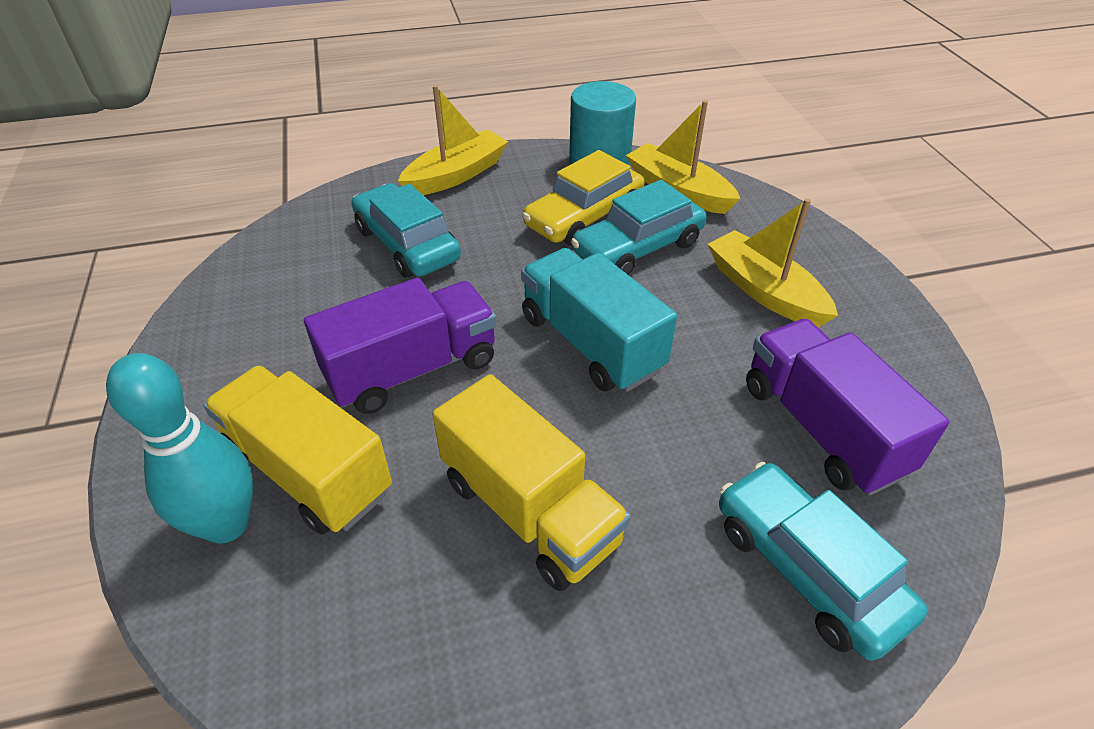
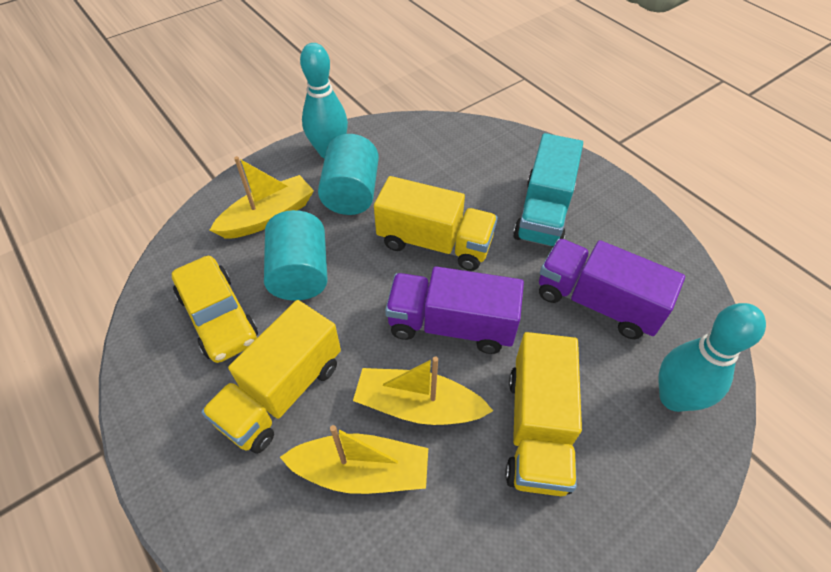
turquoise bowling pin: 1 -> 2
turquoise car: 3 -> 0
turquoise cylinder: 1 -> 2
yellow truck: 2 -> 3

